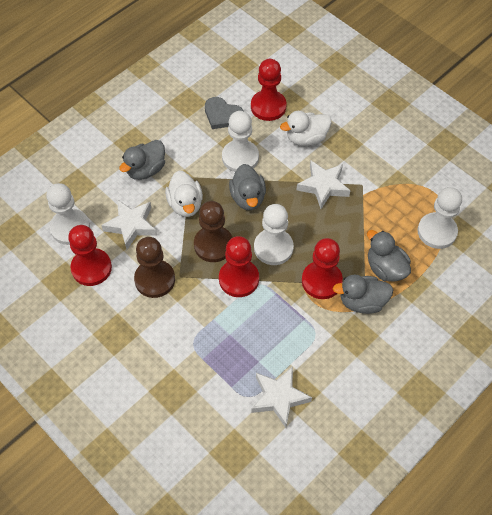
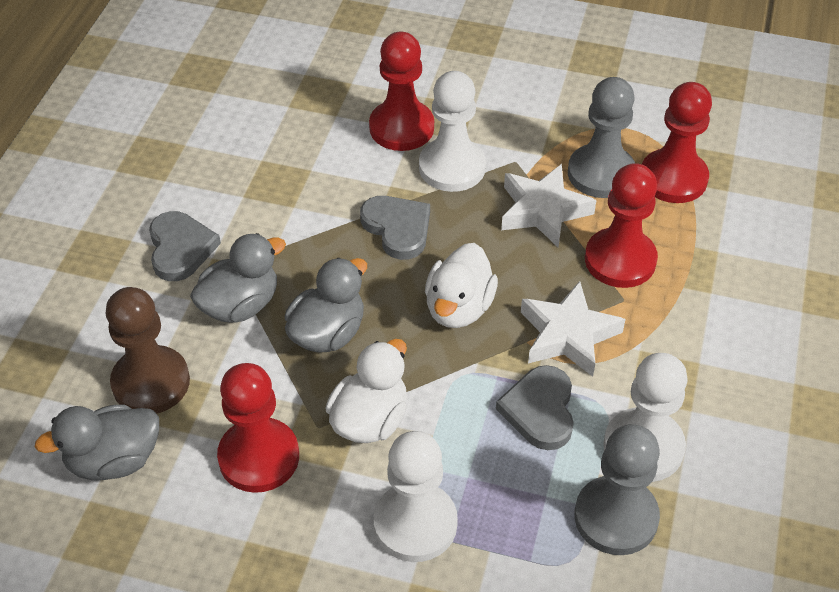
brown pawn: 2 -> 1
grey duck: 4 -> 3
grey heart: 1 -> 3
grey pawn: 0 -> 2
white pawn: 4 -> 3
white star: 3 -> 2

